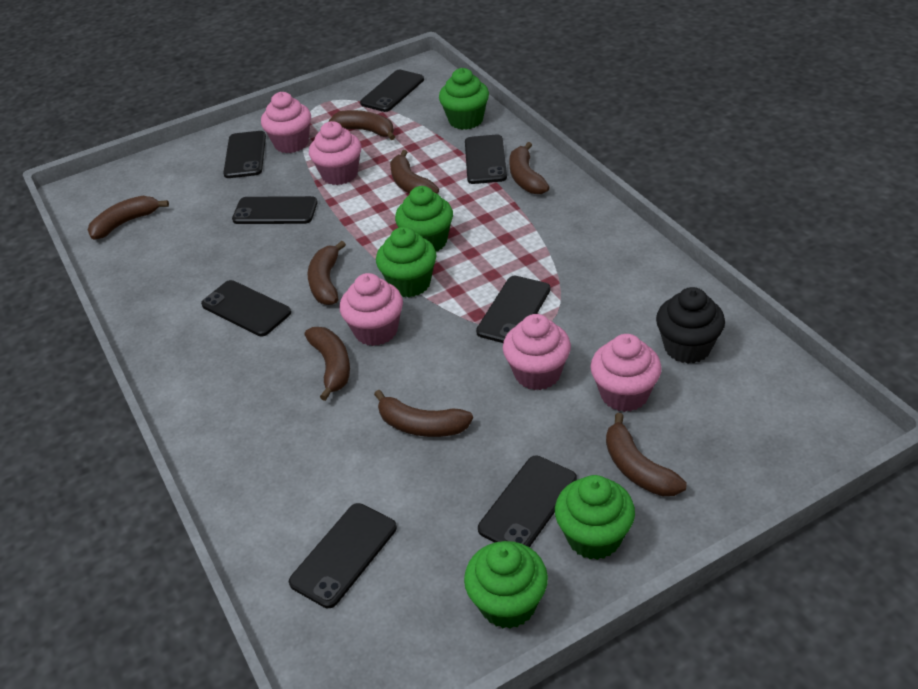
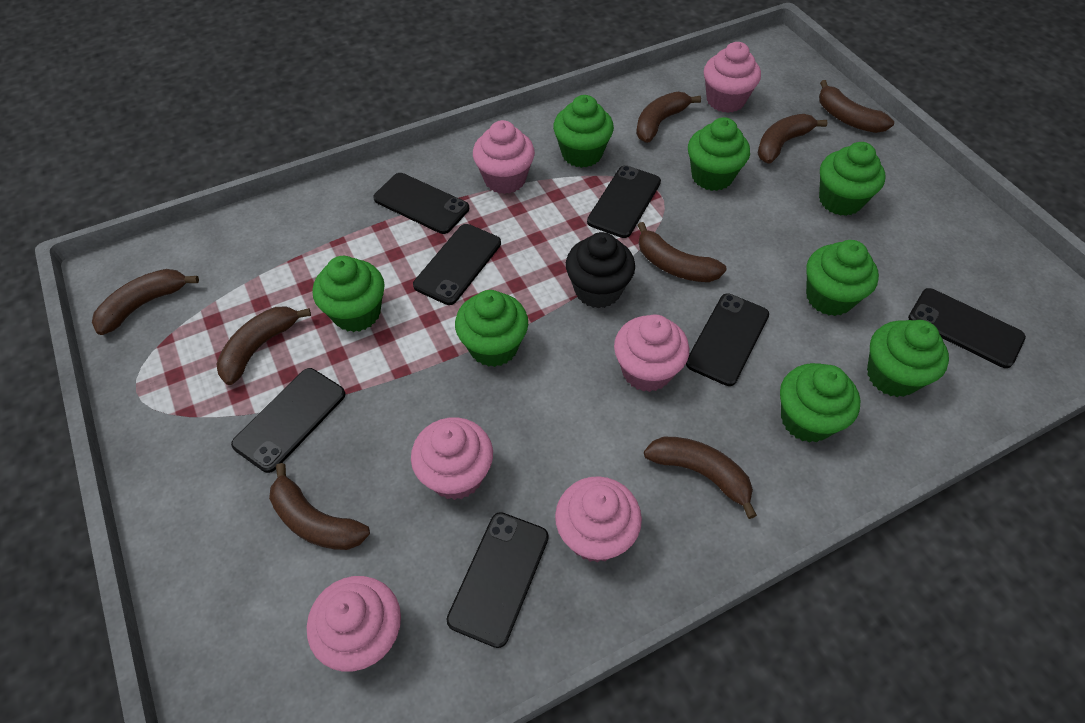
black phone: 8 -> 7
green cupcake: 5 -> 8
pink cupcake: 5 -> 6

